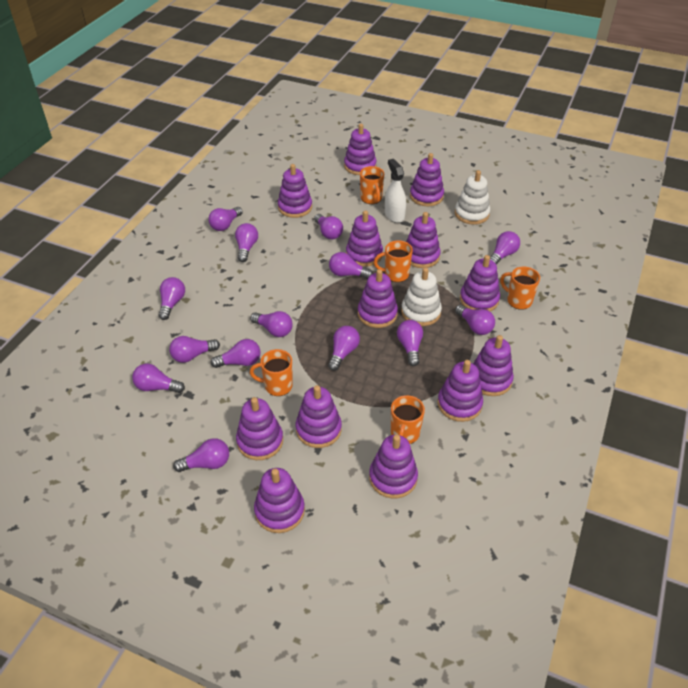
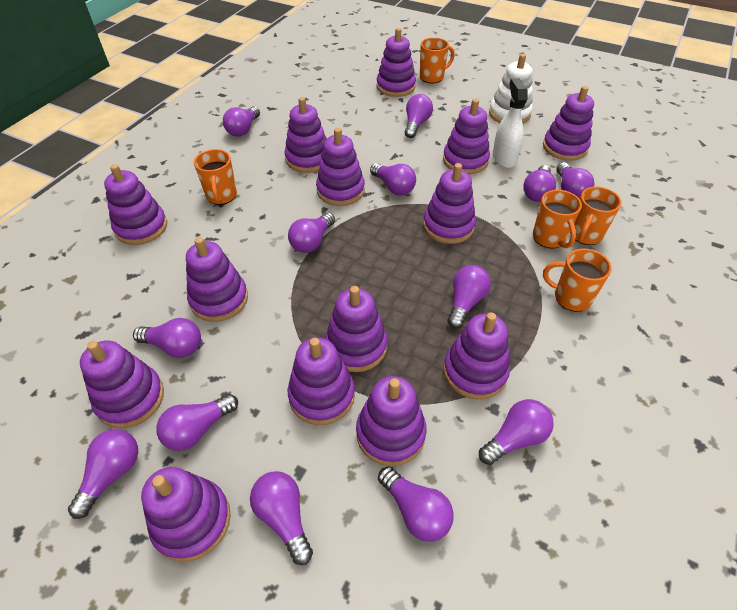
purple light bulb: 14 -> 13
purple stacking toy: 13 -> 14
white stacking toy: 2 -> 1

